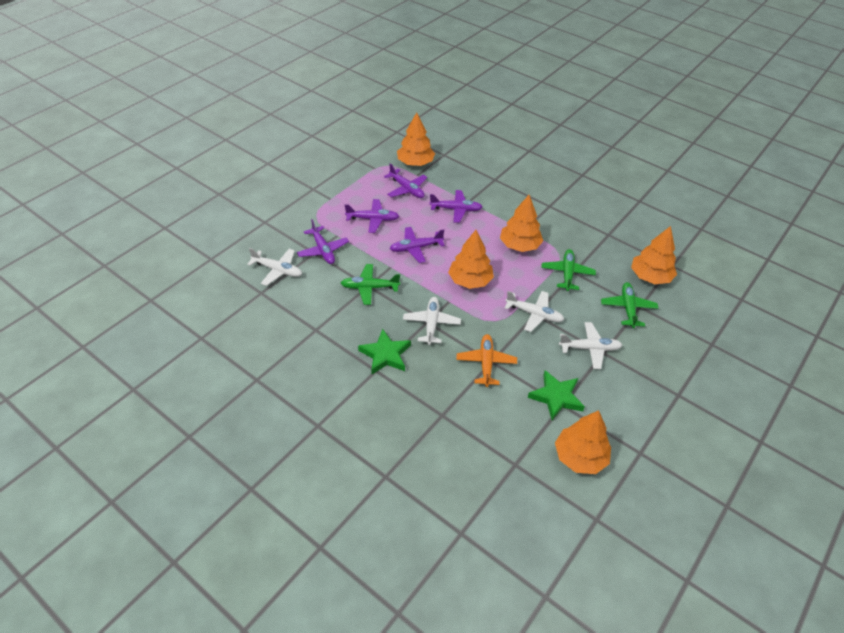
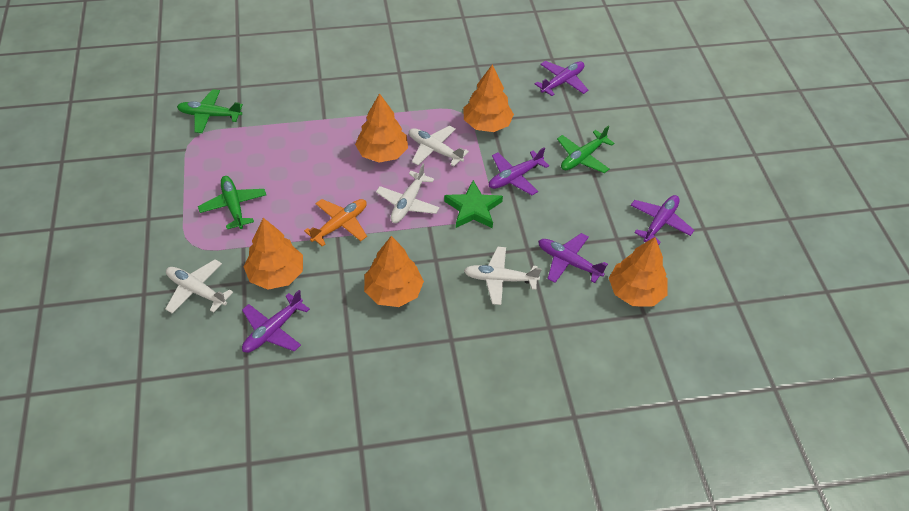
green star: 2 -> 1

